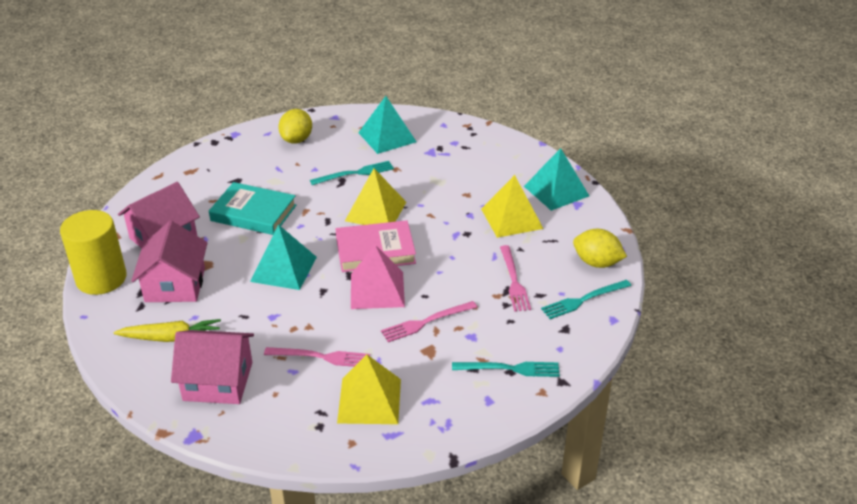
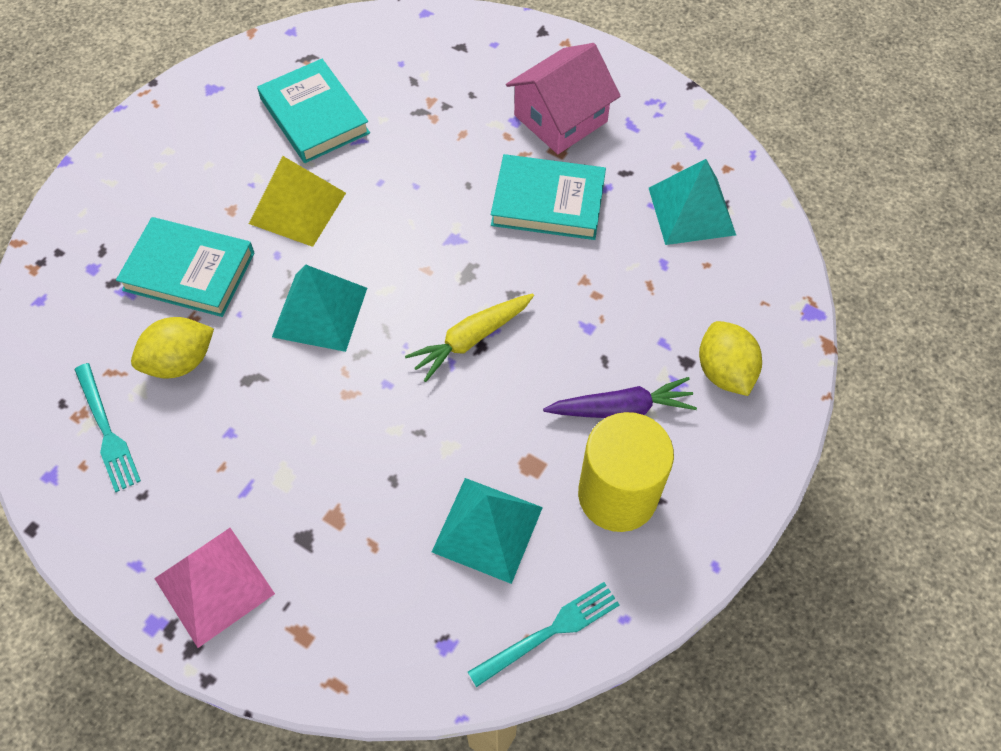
pink book: 1 -> 0
pink fork: 3 -> 0
pink house: 3 -> 1
purple carrot: 0 -> 1
turquoise book: 1 -> 3
turquoise fork: 3 -> 2
yellow pyramid: 3 -> 1

